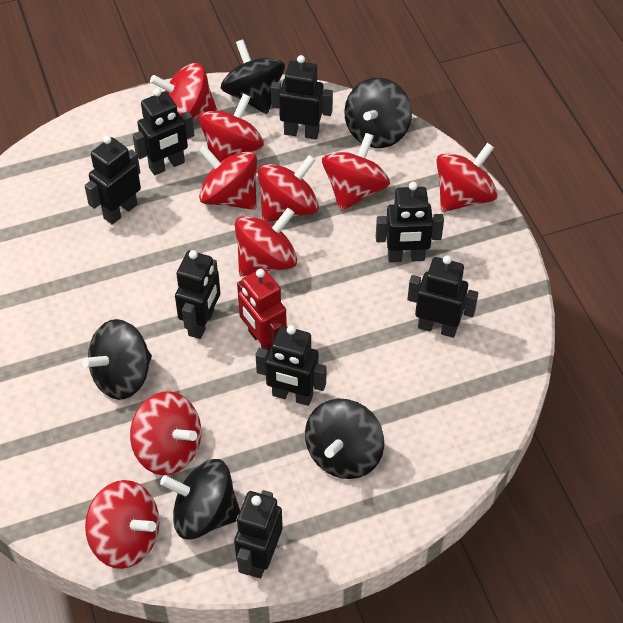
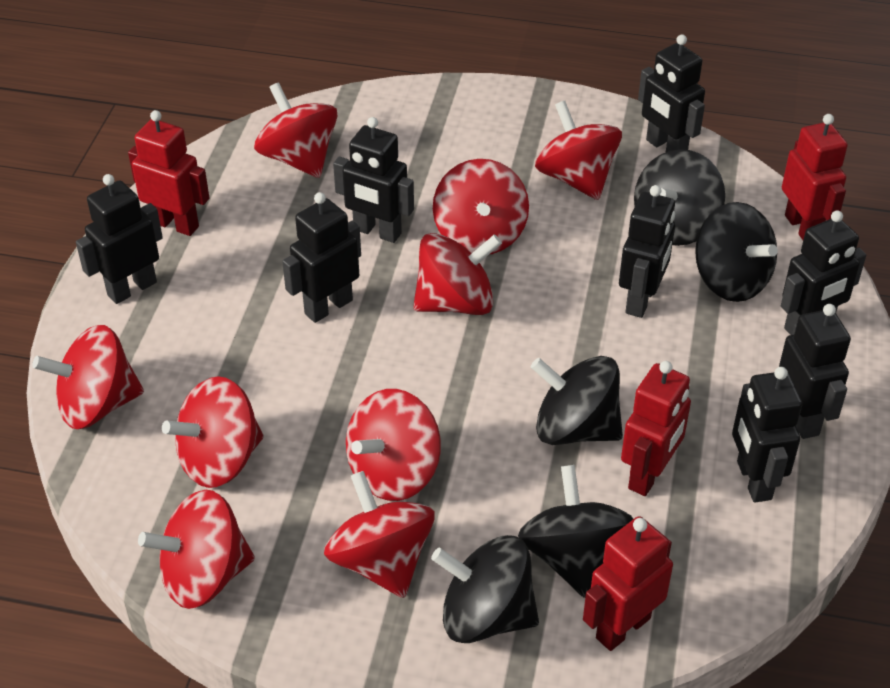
red robot: 1 -> 4

